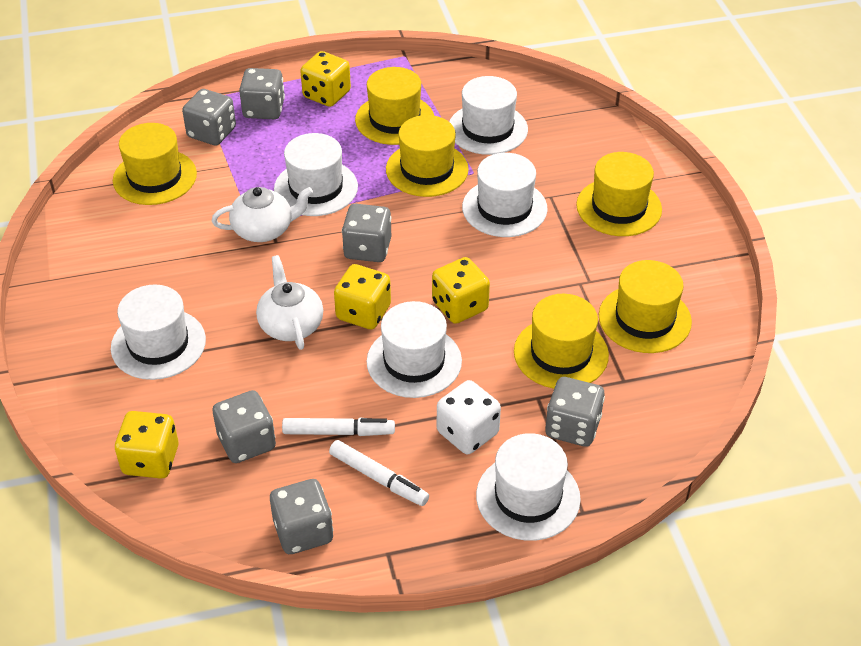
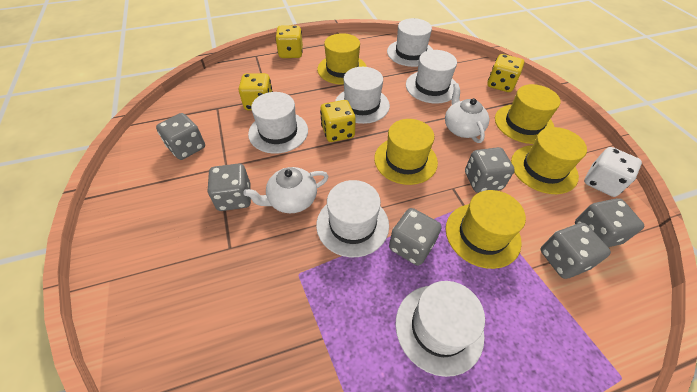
white marker: 2 -> 0
yellow hat: 6 -> 5

